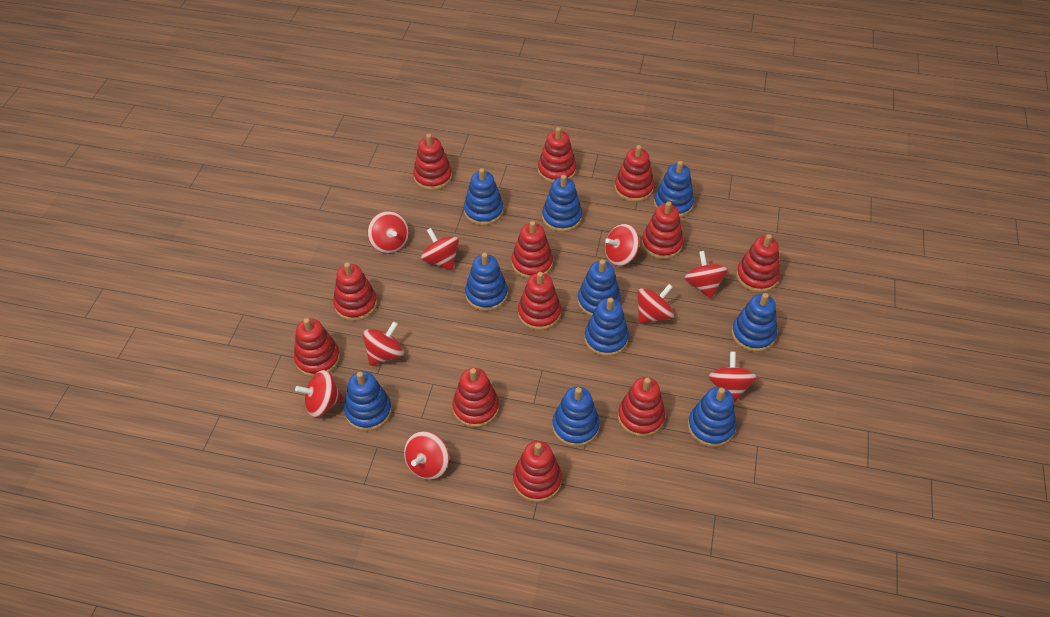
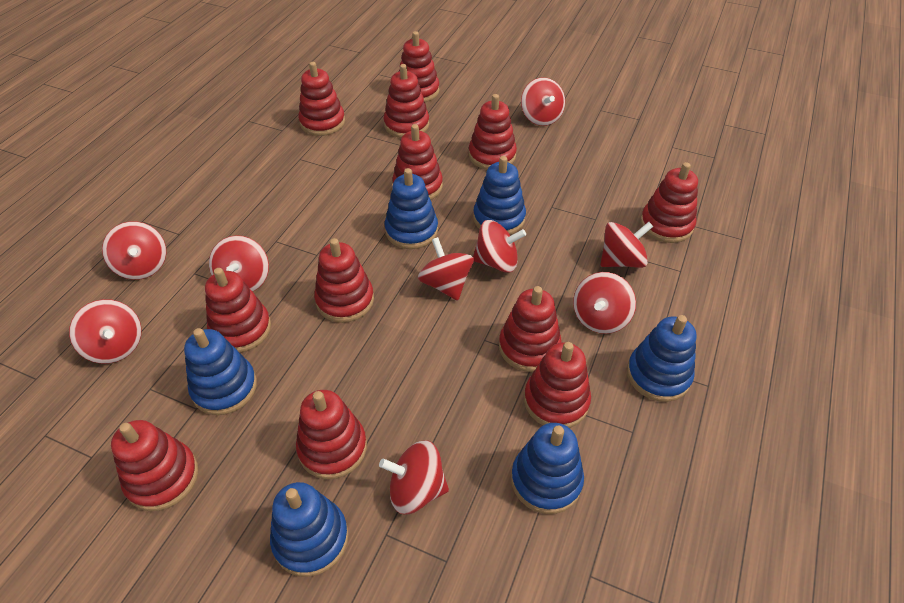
blue stacking toy: 10 -> 6

